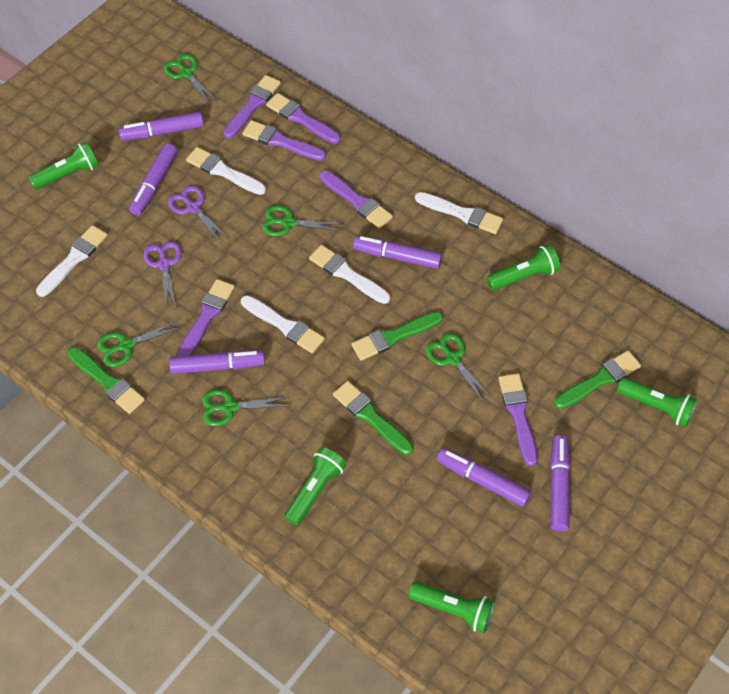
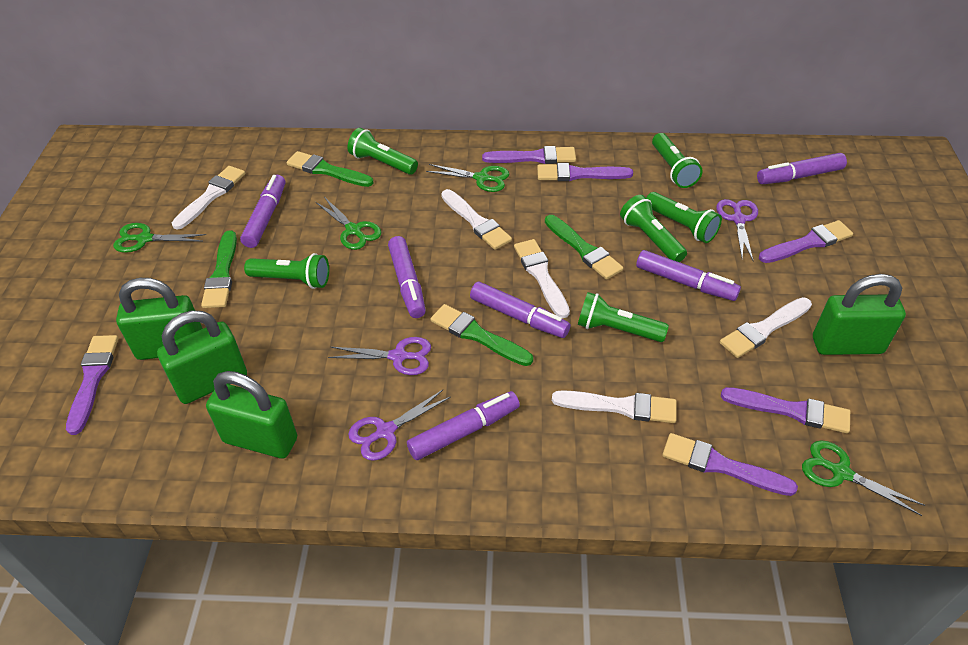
green flashlight: 5 -> 6
green padlock: 0 -> 4
green scissors: 5 -> 4
purple scissors: 2 -> 3

